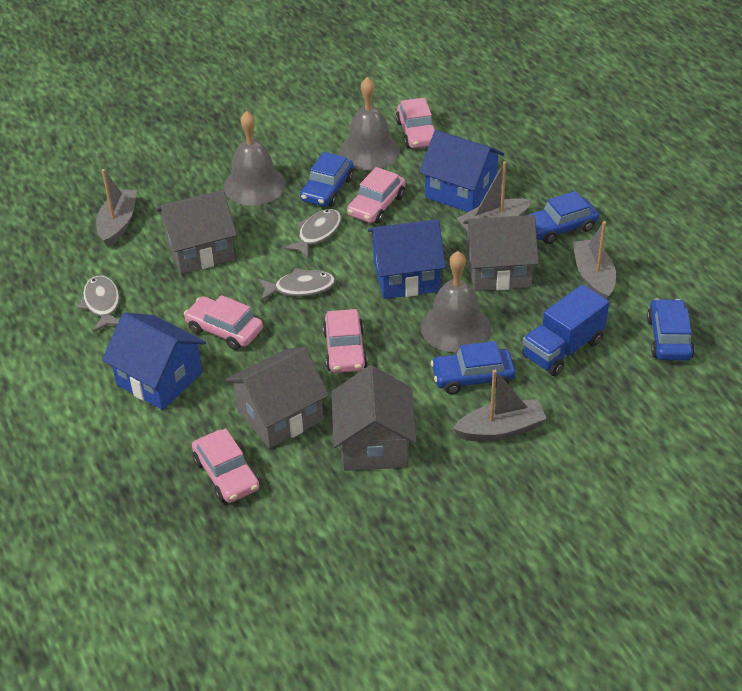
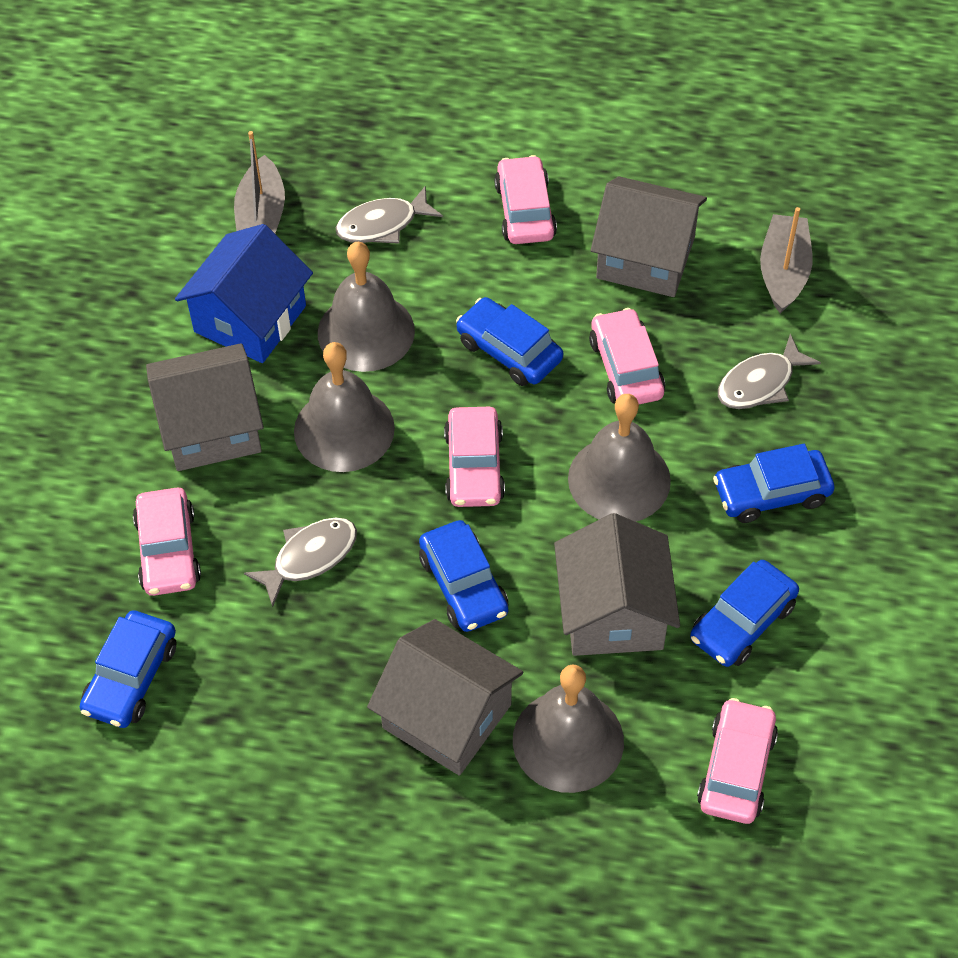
blue car: 4 -> 5
blue house: 3 -> 1
blue truck: 1 -> 0
grey bell: 3 -> 4
grey boat: 4 -> 2

